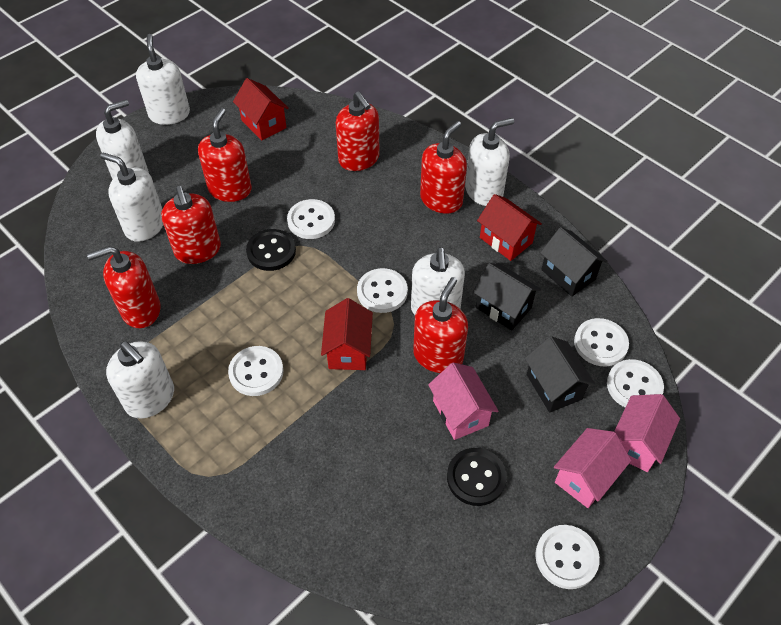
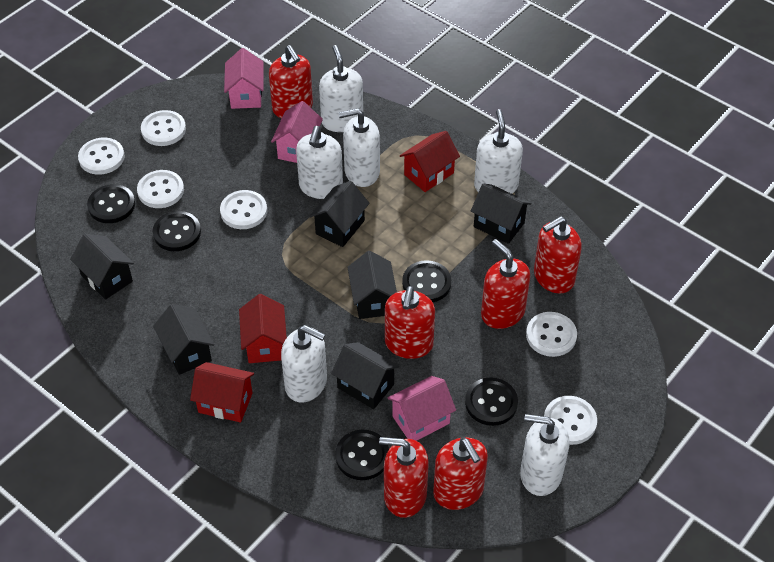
black button: 2 -> 5
black house: 3 -> 6

